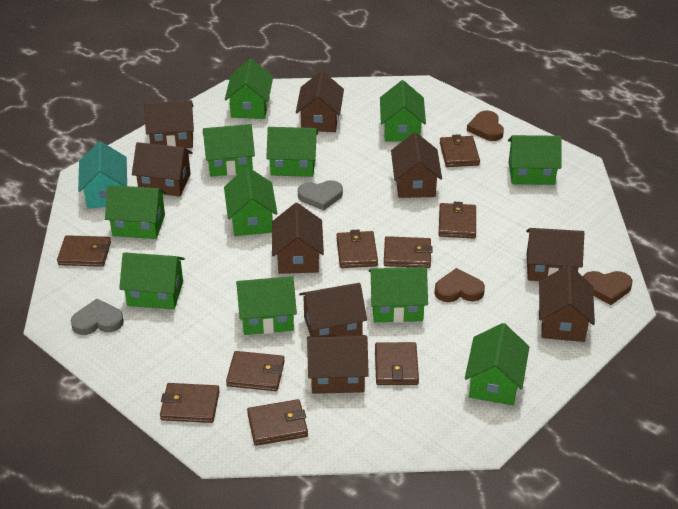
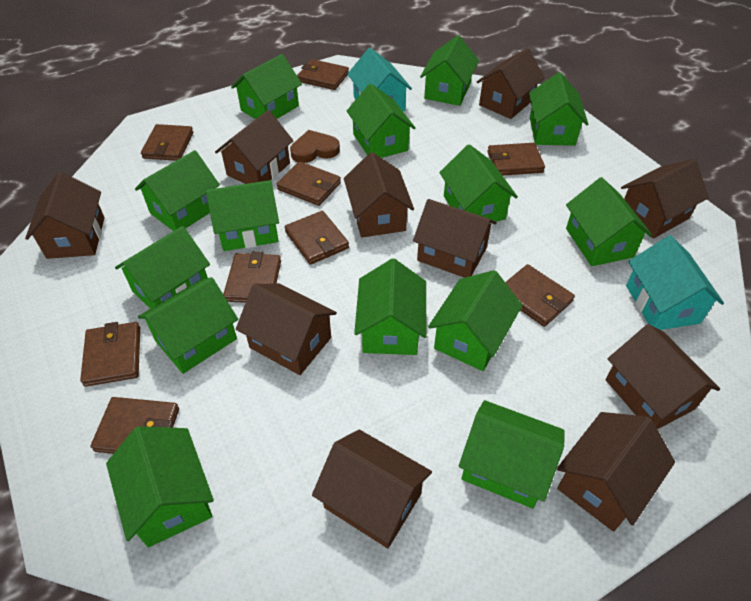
brown heart: 3 -> 1
brown house: 9 -> 10
green house: 11 -> 14
grey heart: 2 -> 0
turquoise house: 1 -> 2

